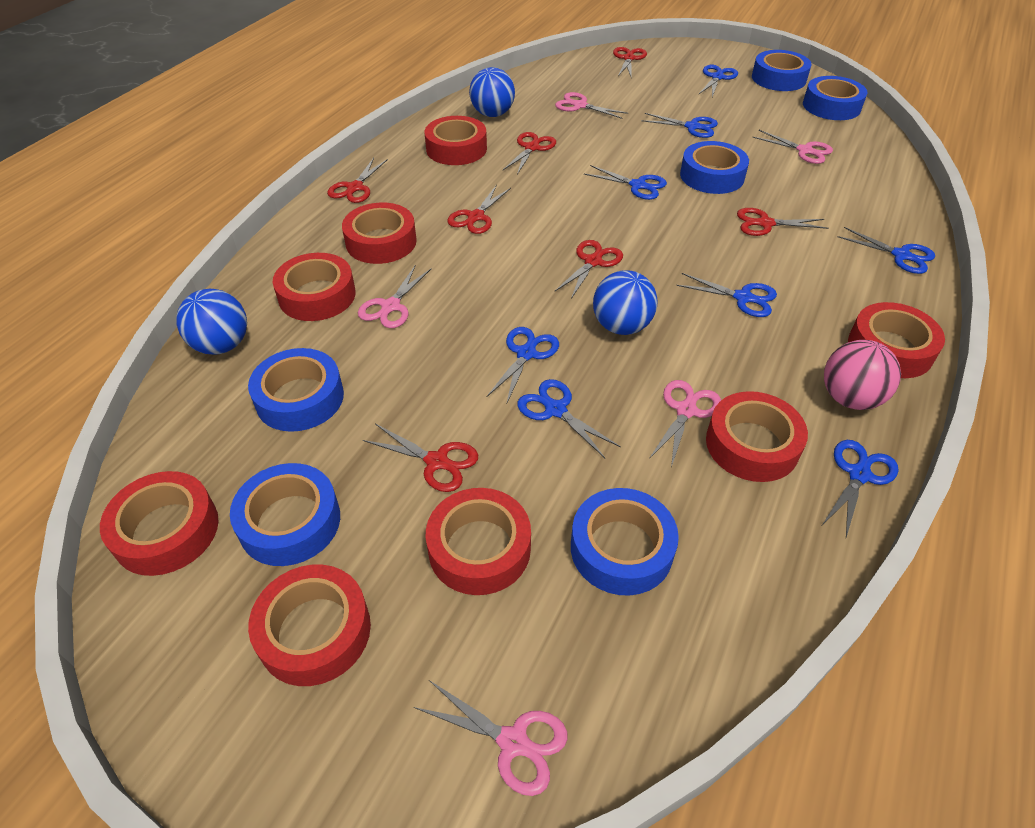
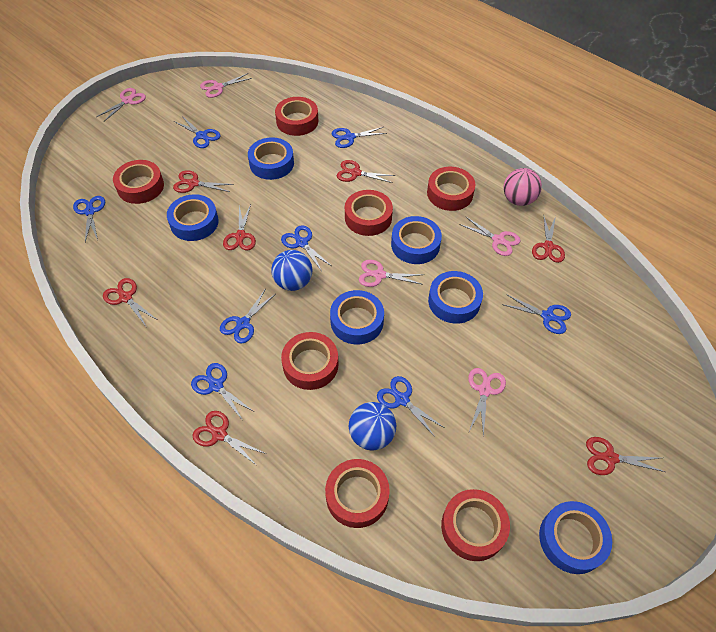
blue ball: 3 -> 2
red tape: 8 -> 7

